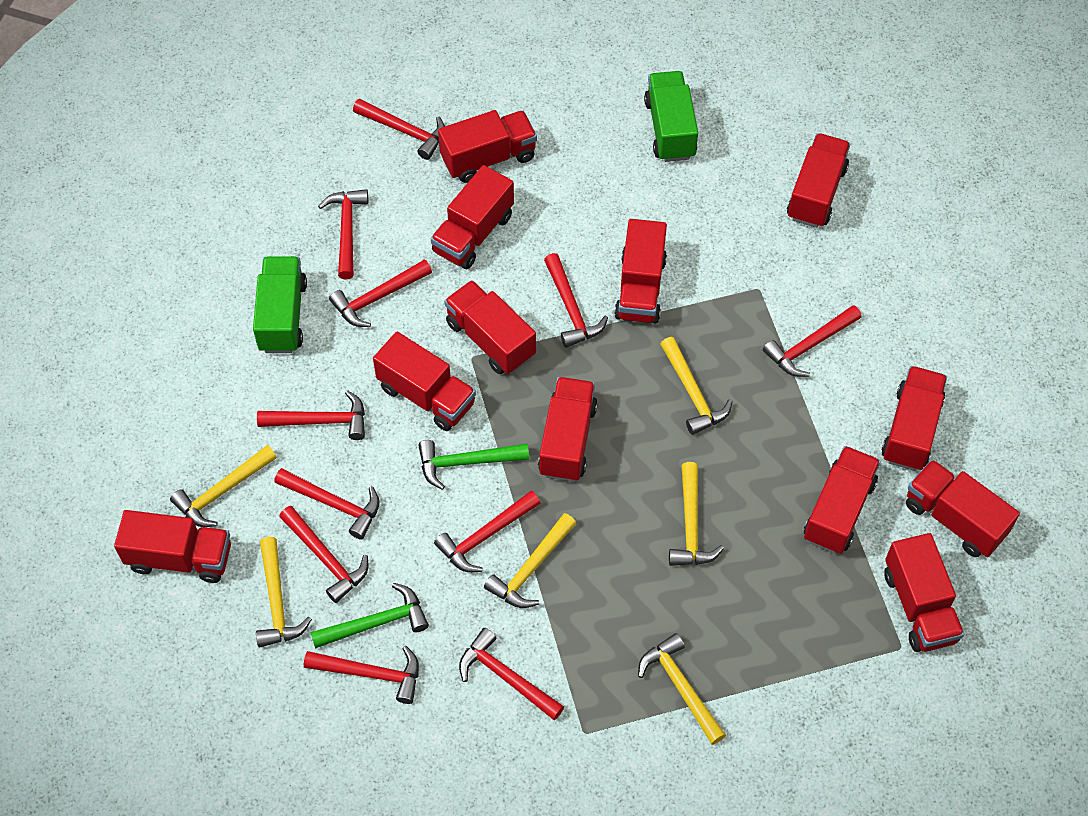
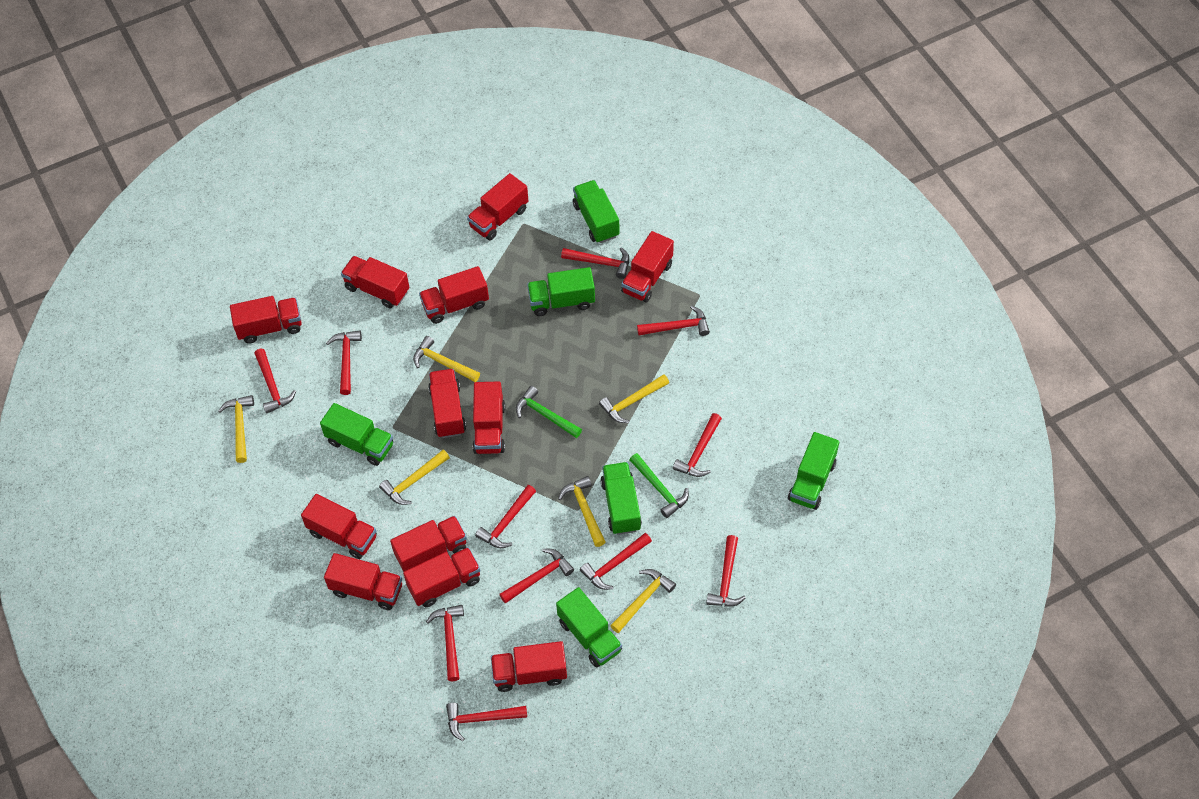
green truck: 2 -> 6

